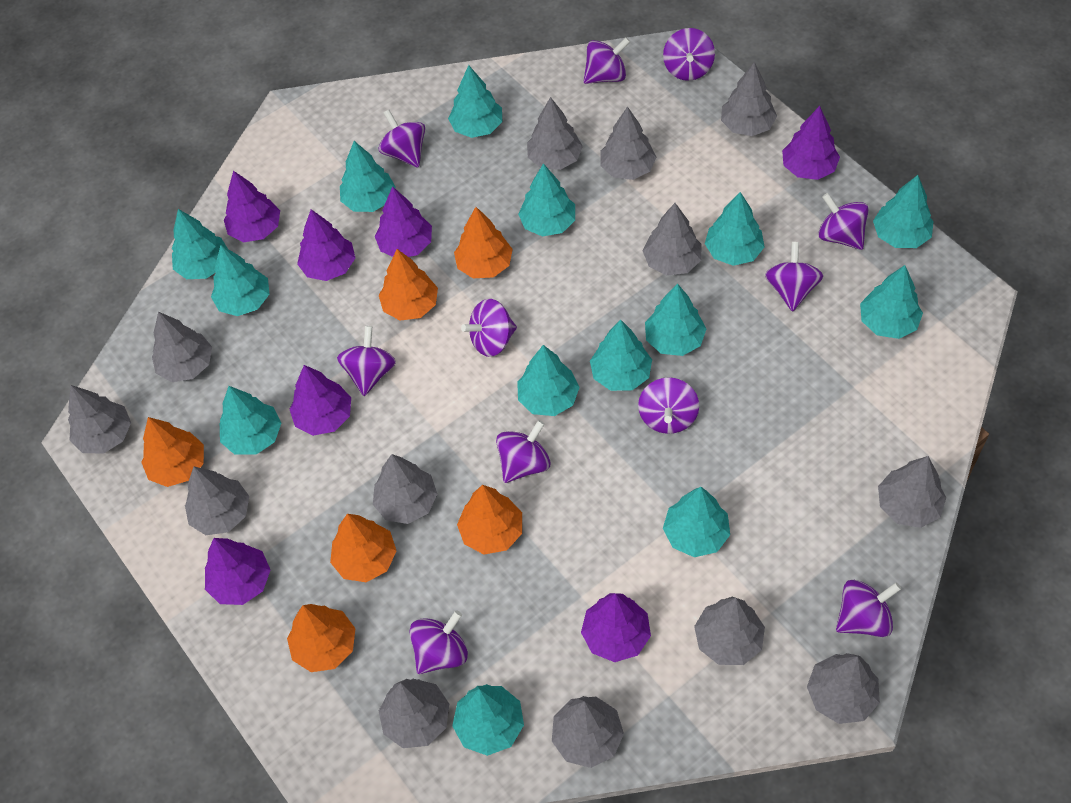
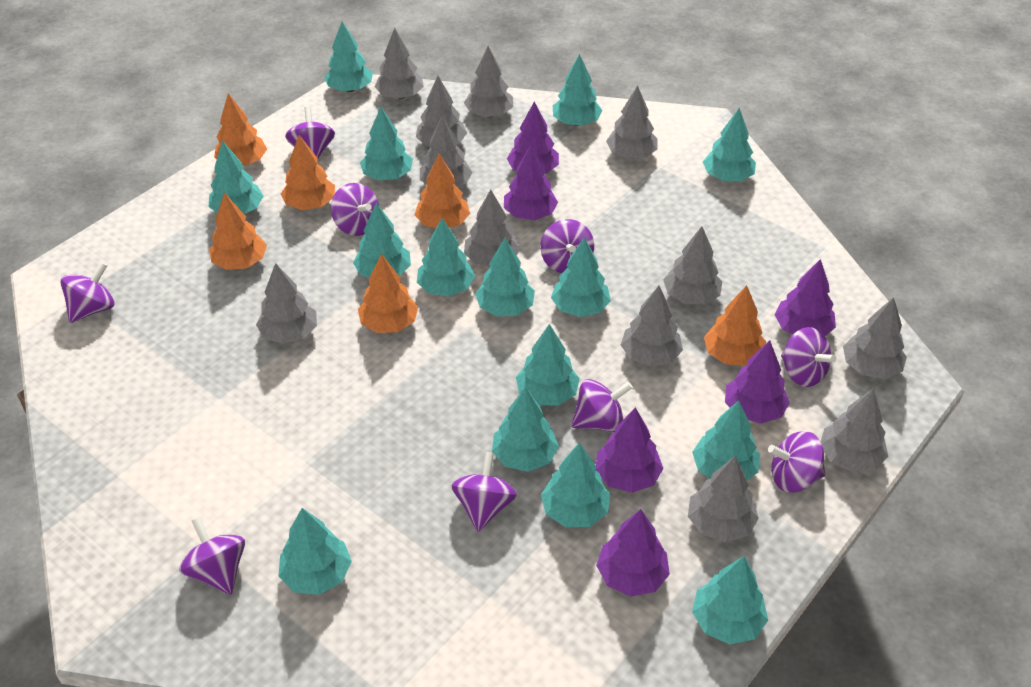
grey tree: 13 -> 12
purple spinning top: 11 -> 9
purple tree: 7 -> 6
turquoise tree: 14 -> 15

